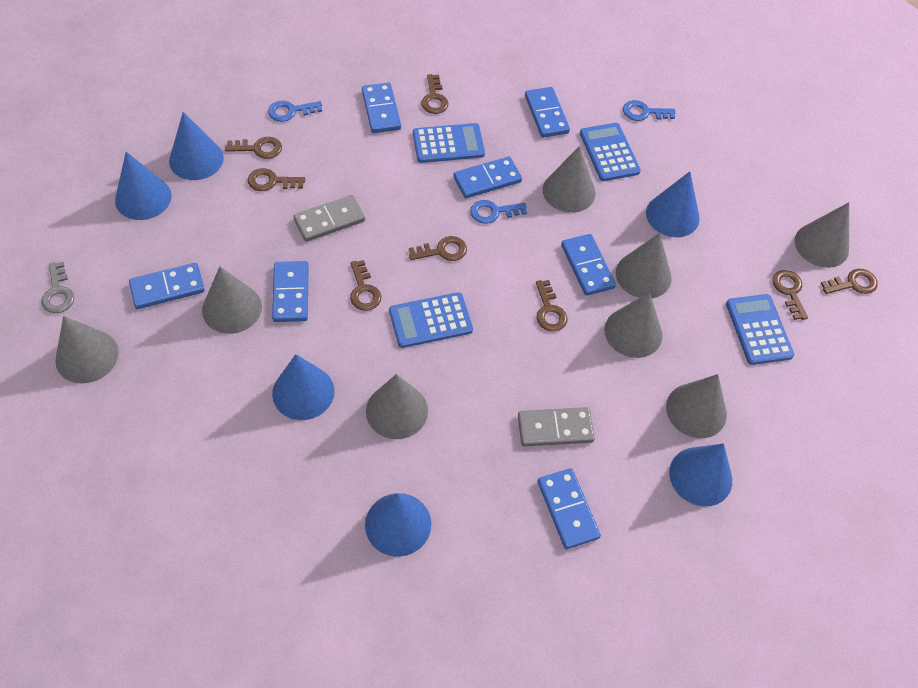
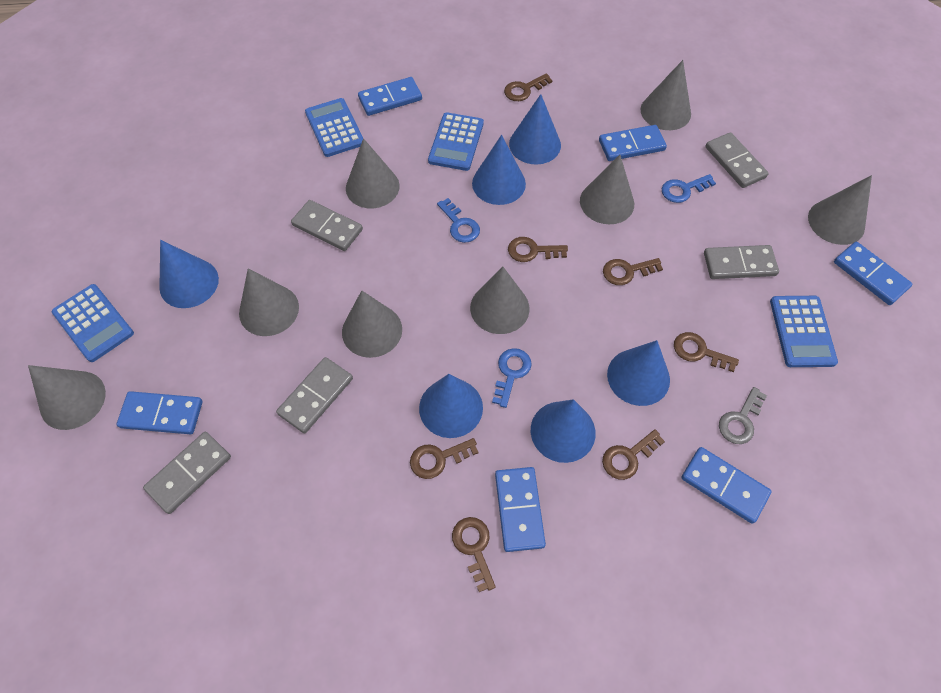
blue domino: 7 -> 6
brown key: 8 -> 7
grey domino: 2 -> 5

